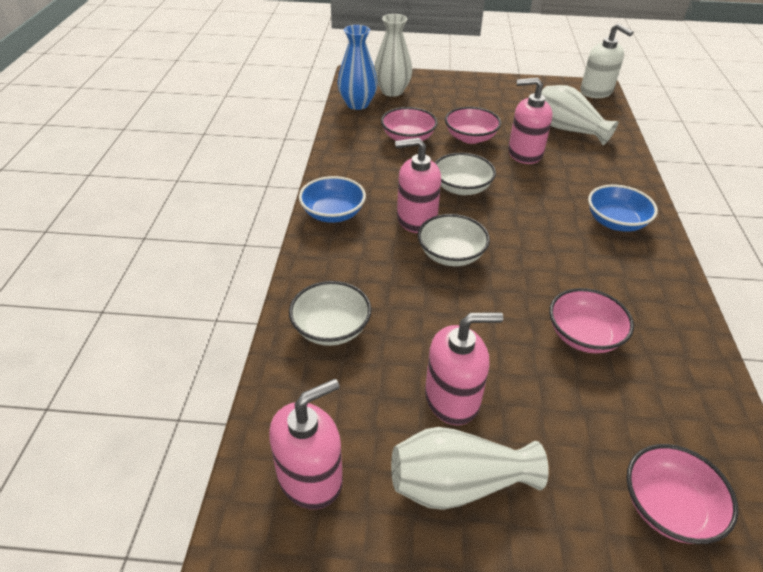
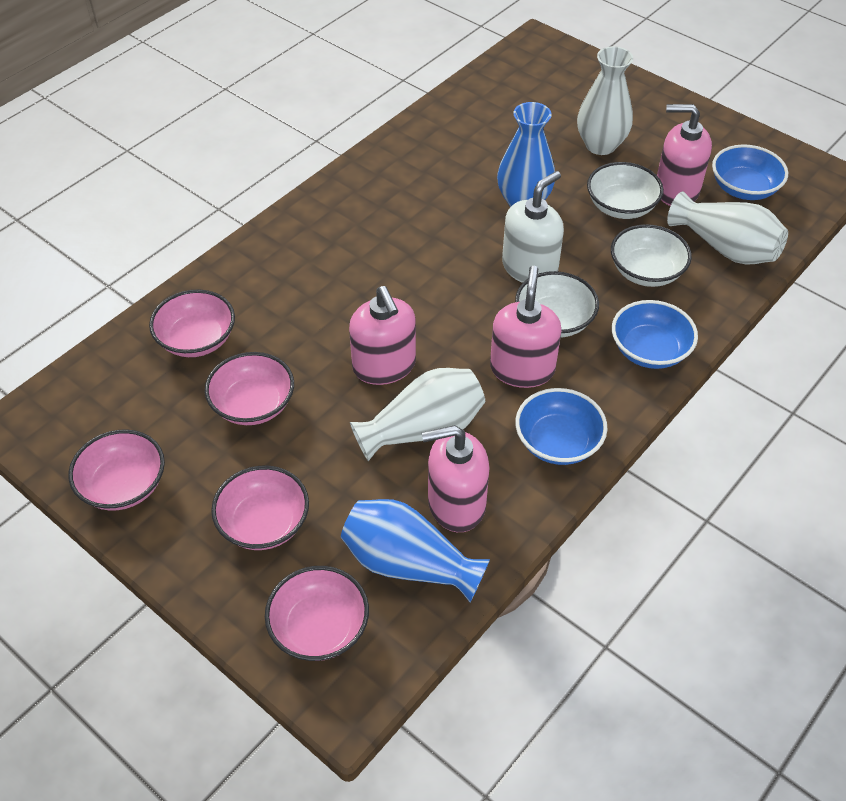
blue bowl: 2 -> 3
blue vase: 1 -> 2
pink bowl: 4 -> 5

